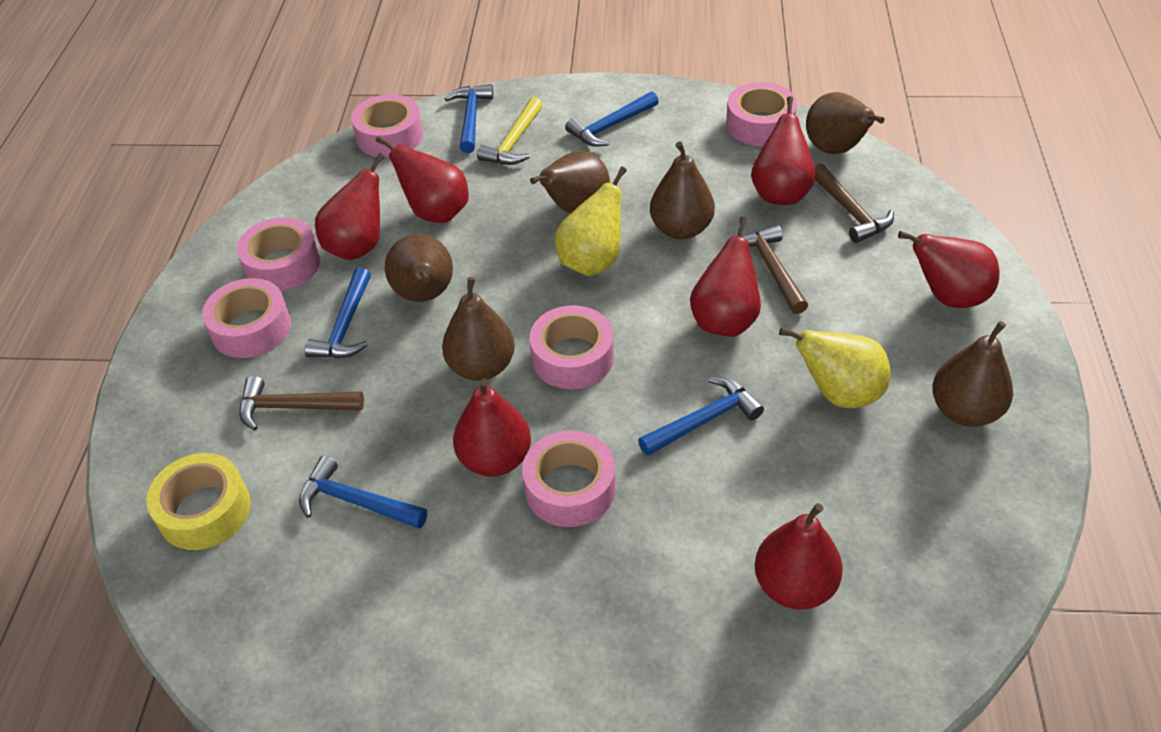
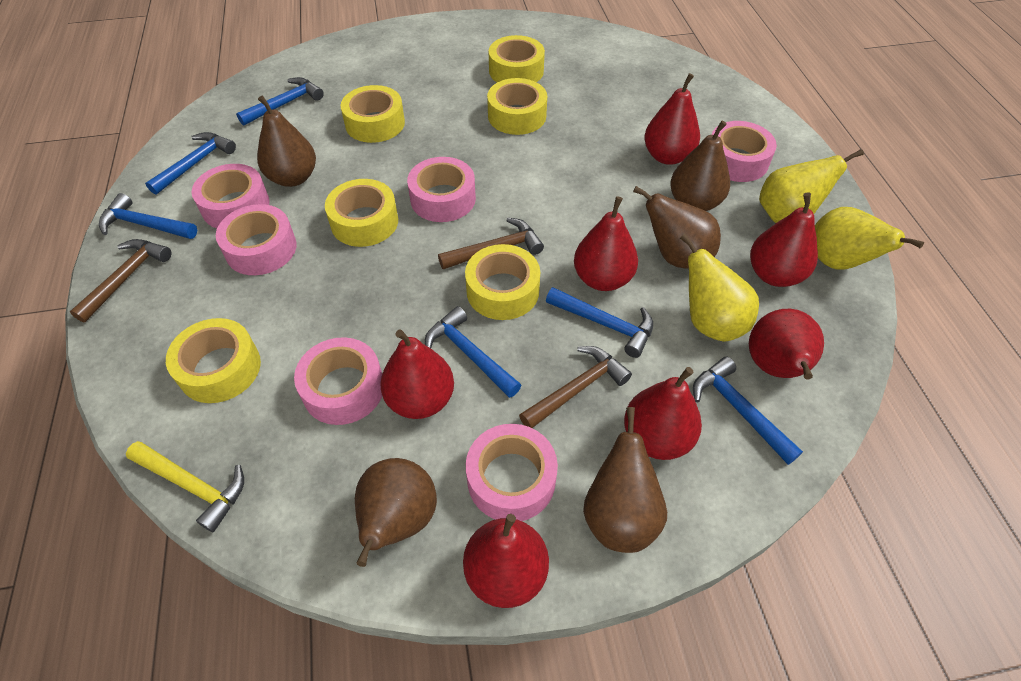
blue hammer: 5 -> 6
brown pear: 6 -> 5
yellow pear: 2 -> 3
yellow tape: 1 -> 6

